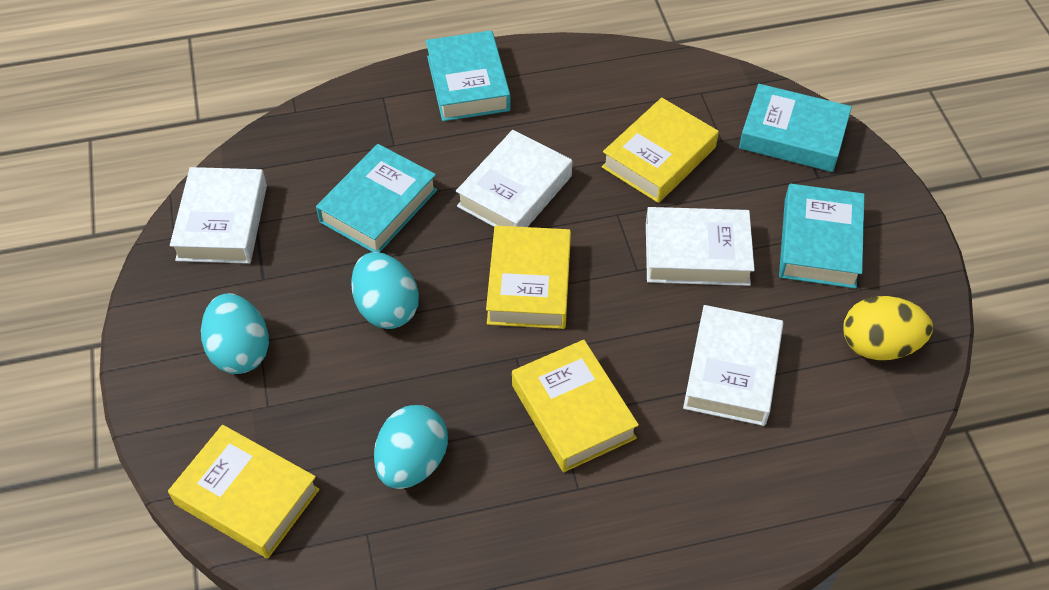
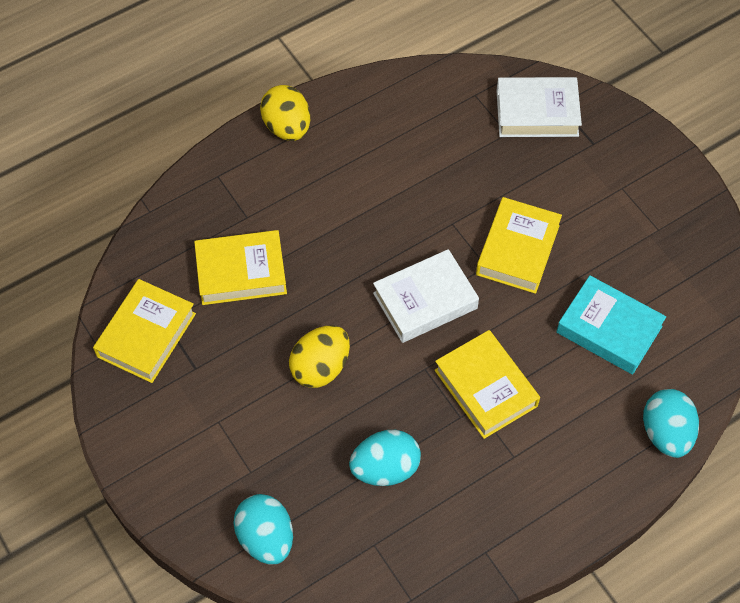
turquoise book: 4 -> 1
white book: 4 -> 2
yellow egg: 1 -> 2

